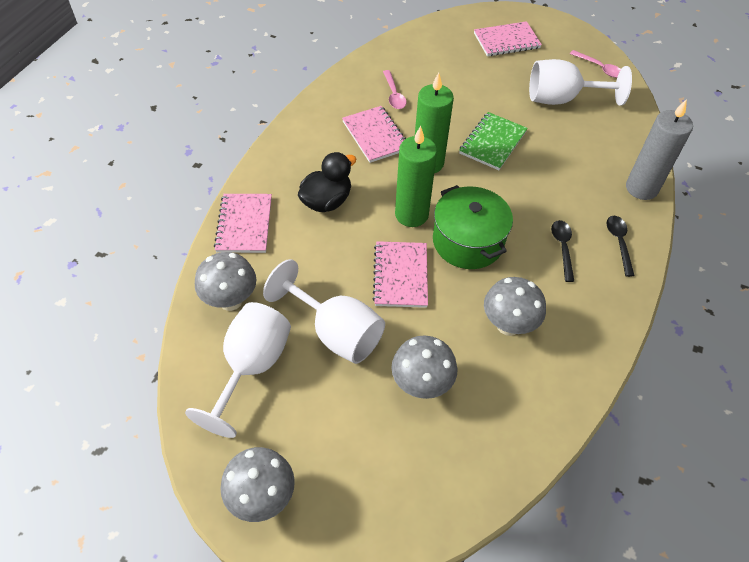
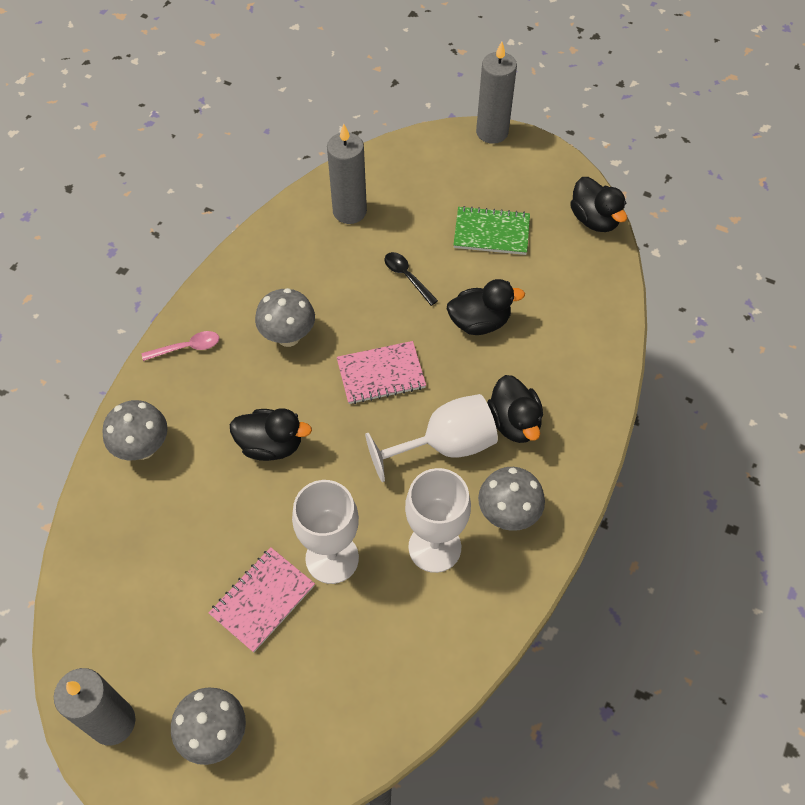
black duck: 1 -> 4
black spoon: 2 -> 1
green candle: 2 -> 0
green pot: 1 -> 0
grey candle: 1 -> 3
pink notebook: 4 -> 2
pink spoon: 2 -> 1

